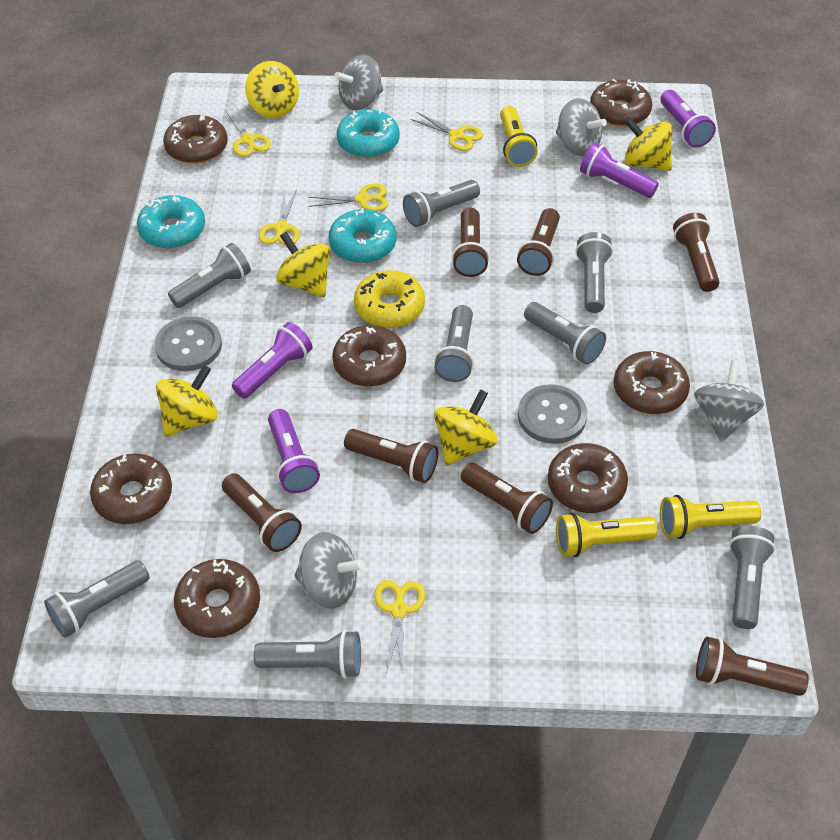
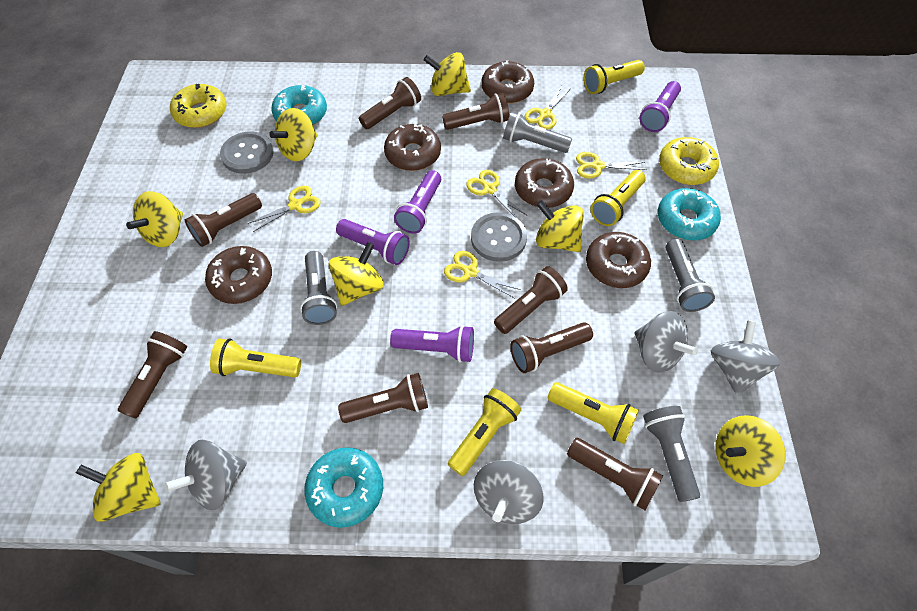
brown donut: 7 -> 5
brown flashlight: 7 -> 8
grey flashlight: 8 -> 4
yellow donut: 1 -> 2
yellow flashlight: 3 -> 5
yellow spinning top: 5 -> 7

